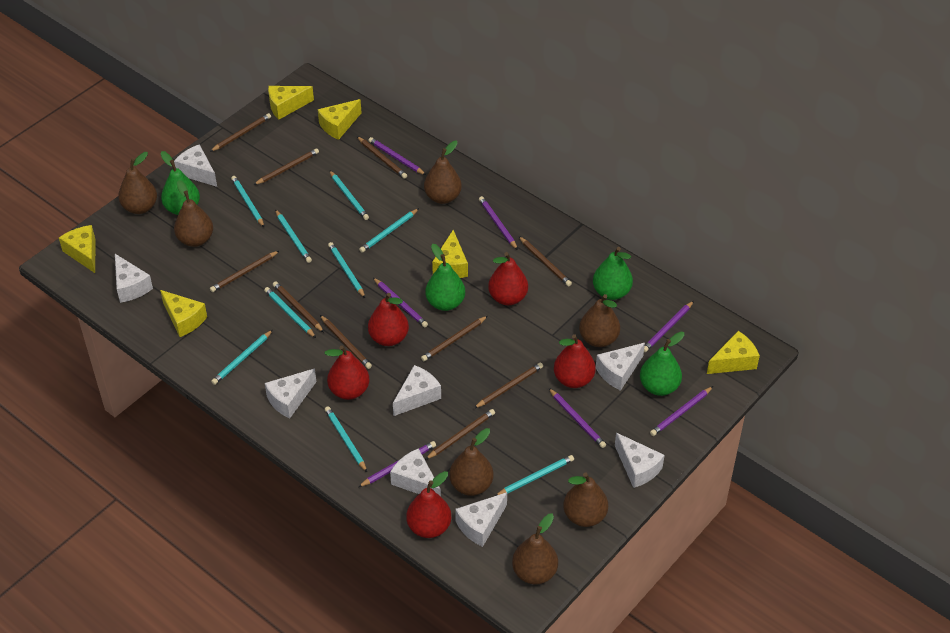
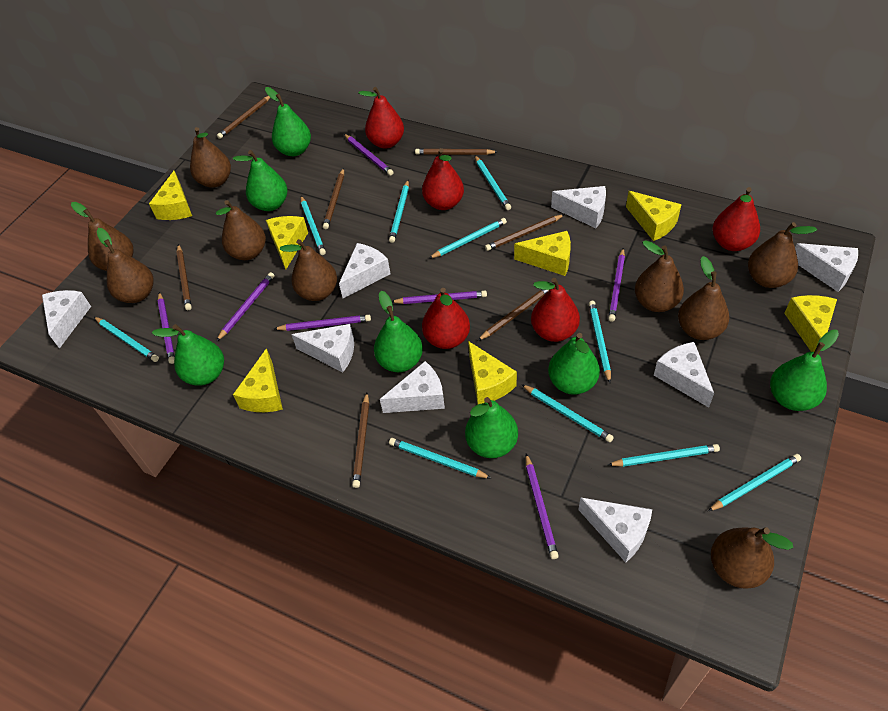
brown pear: 7 -> 9
brown pencil: 10 -> 7
green pear: 4 -> 7
turquoise pencil: 9 -> 10
yellow cheese: 6 -> 7

